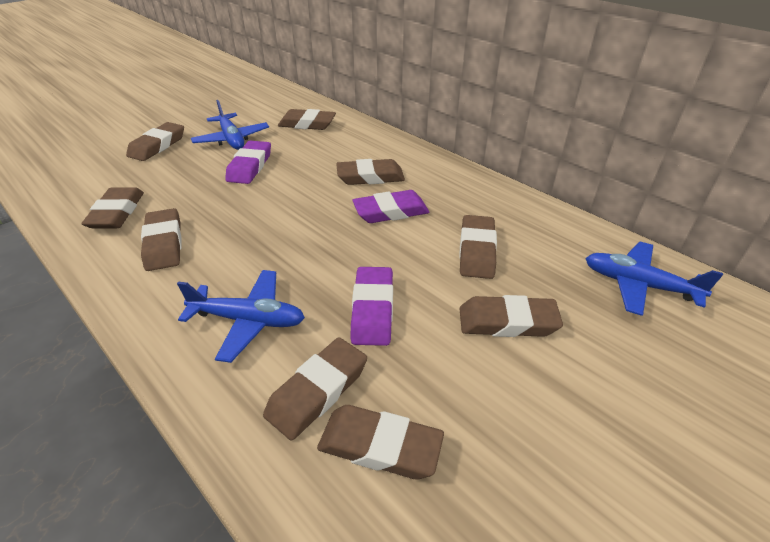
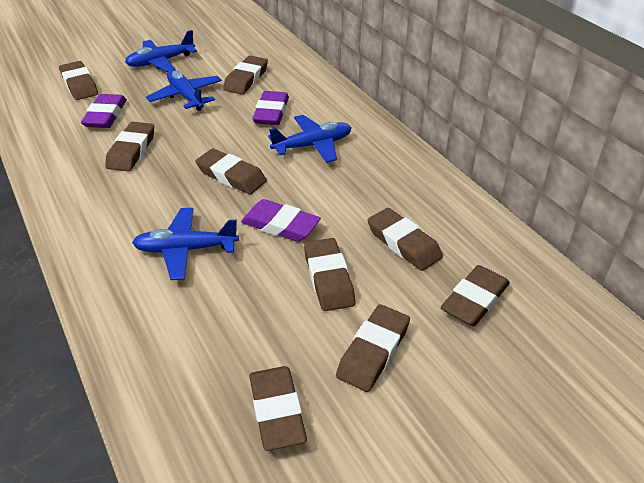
blue plane: 3 -> 4

